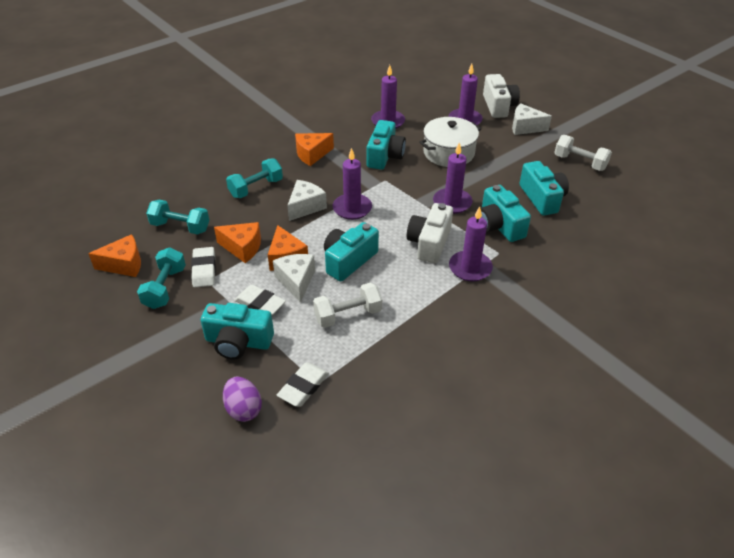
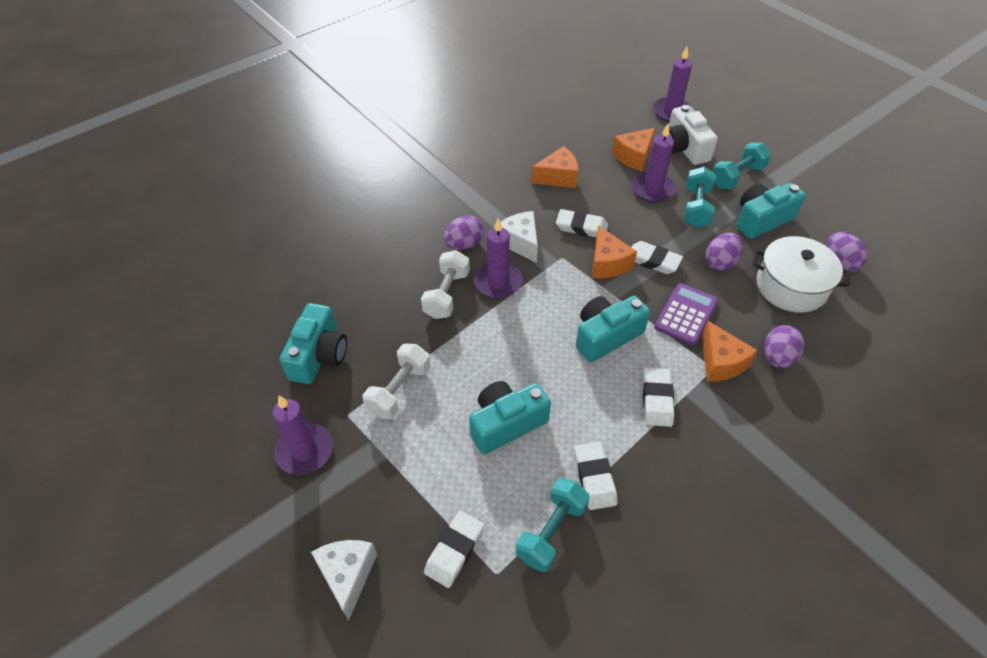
purple calculator: 0 -> 1
purple candle: 5 -> 4
purple egg: 1 -> 4
turquoise camera: 5 -> 4
white camera: 2 -> 1
white cheese: 3 -> 2
white eraser: 3 -> 5

